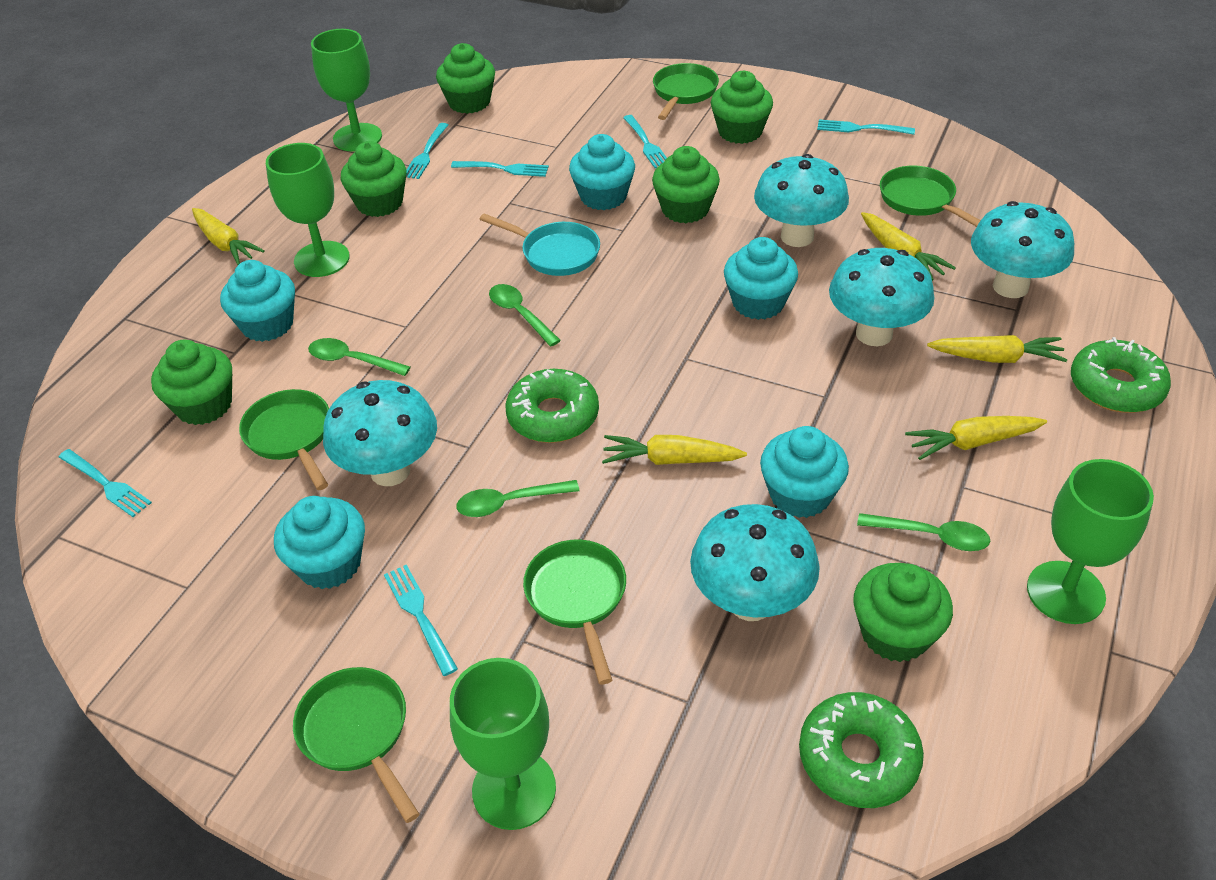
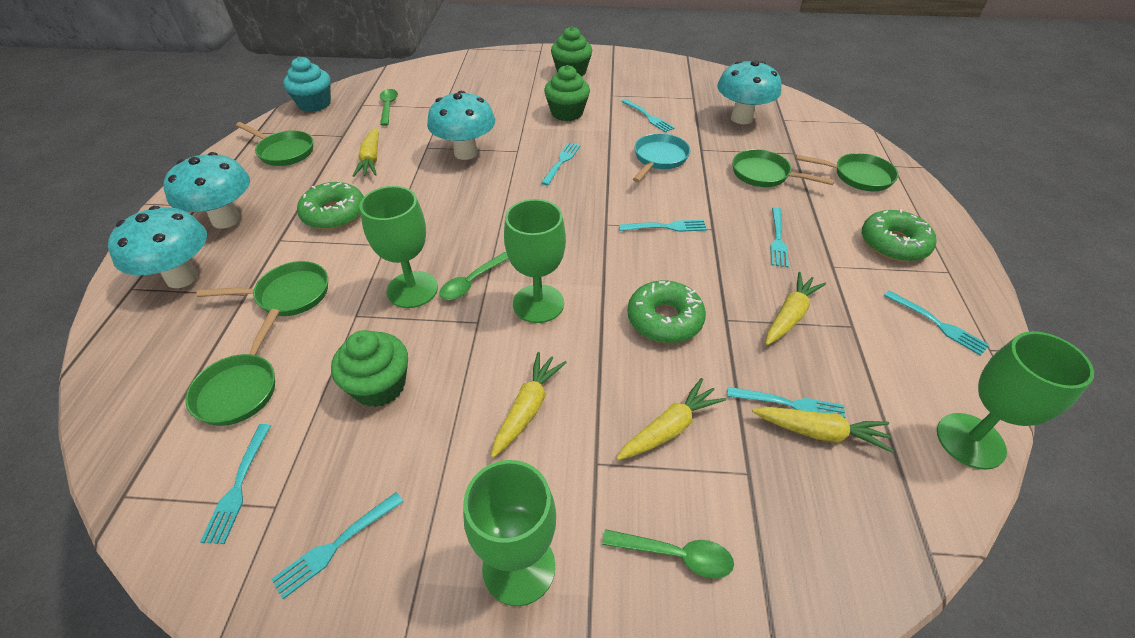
green cupcake: 6 -> 3
green spoon: 4 -> 3
turquoise cupcake: 5 -> 1
turquoise fork: 6 -> 8
turquoise mushroom: 5 -> 4

